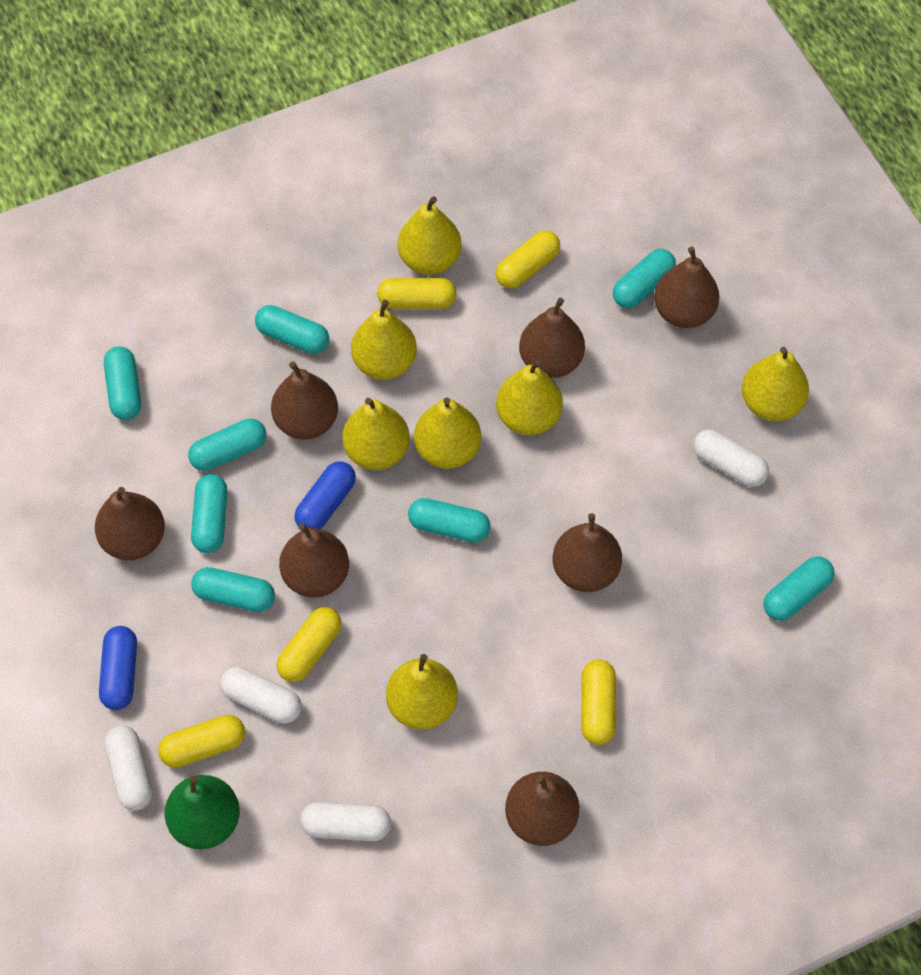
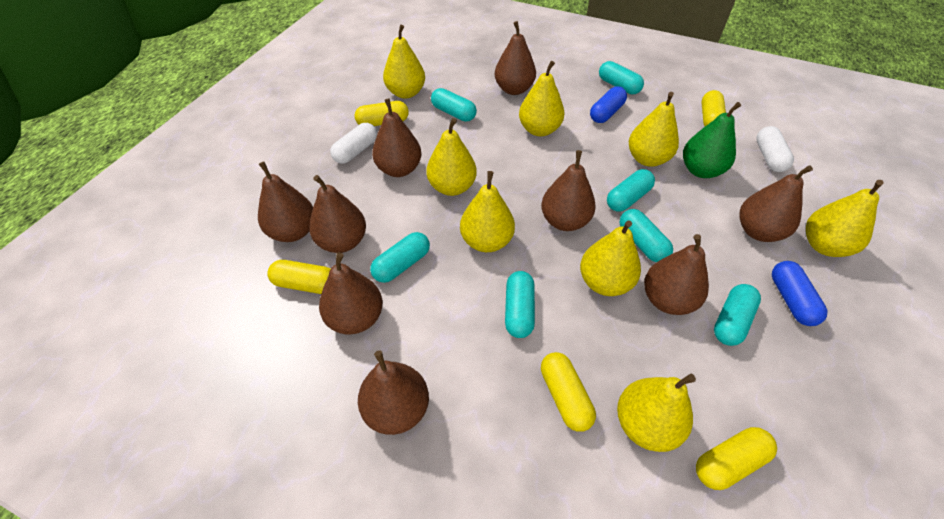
brown pear: 7 -> 9
turquoise capsule: 8 -> 7
white capsule: 4 -> 2
yellow pear: 7 -> 8

